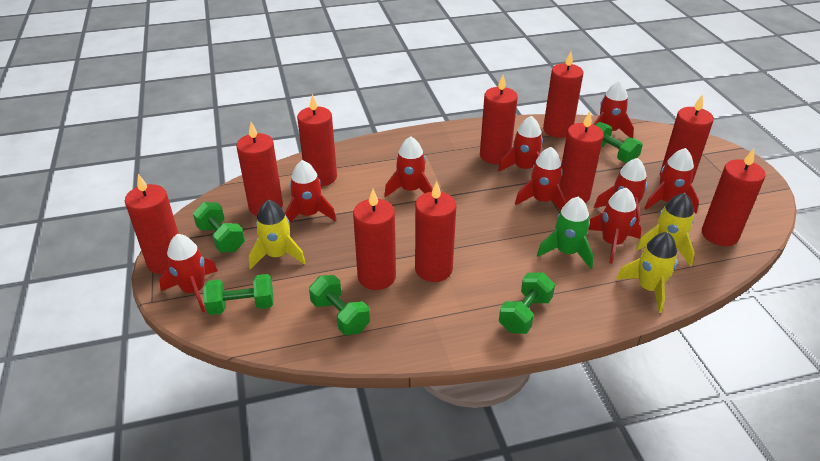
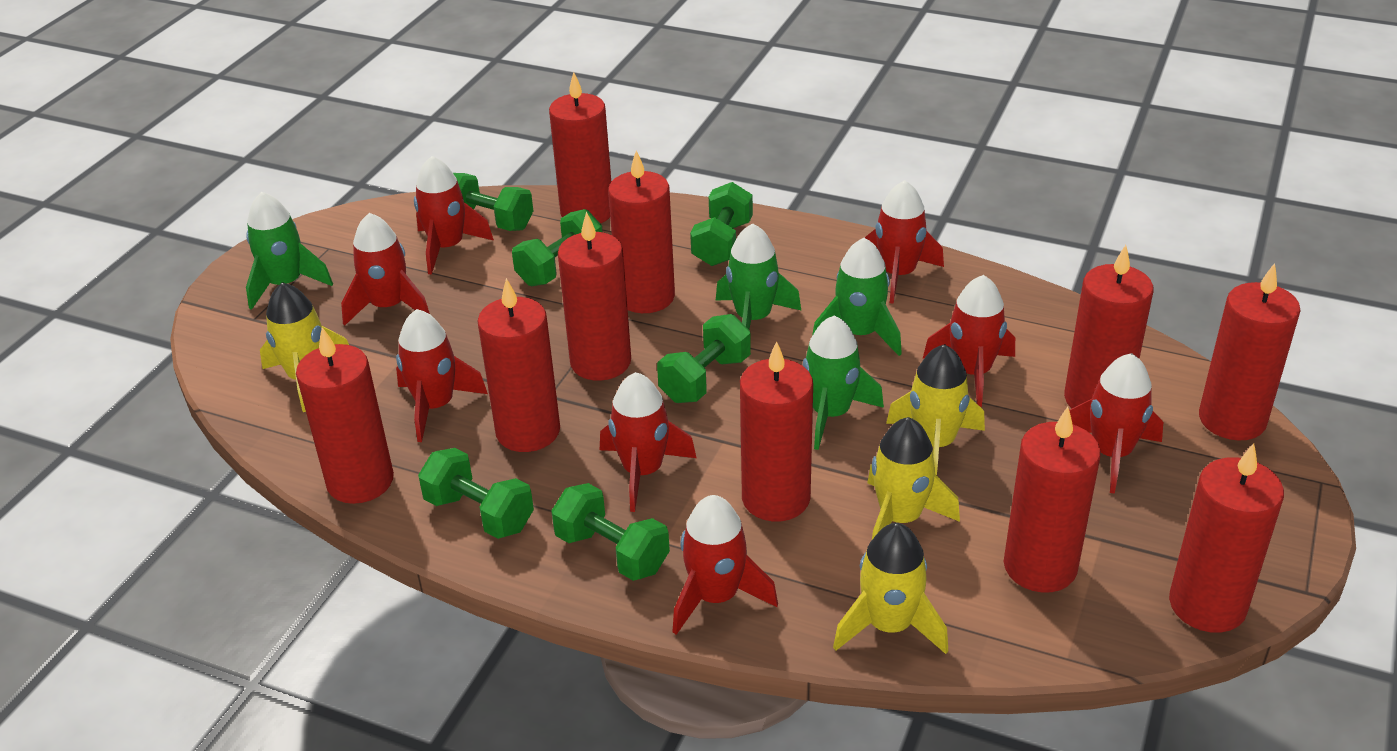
green dumbbell: 5 -> 6
green rocket: 1 -> 4
red rocket: 9 -> 8
yellow rocket: 3 -> 4

